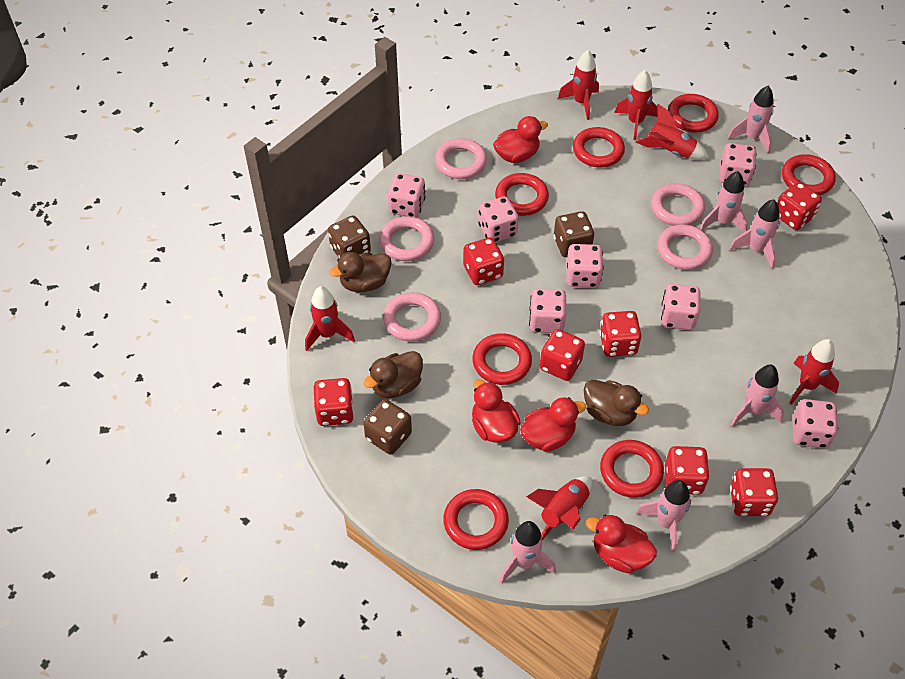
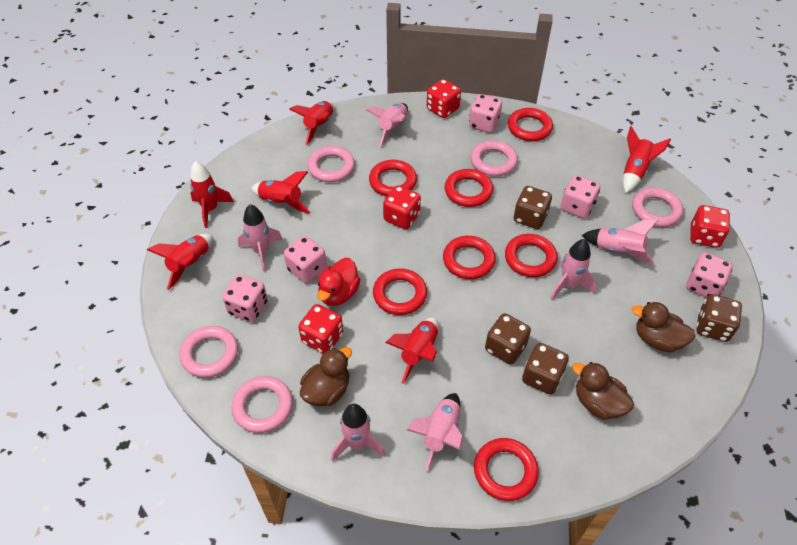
brown dice: 3 -> 4
pink dice: 7 -> 5
red dice: 7 -> 4
red duck: 4 -> 1

